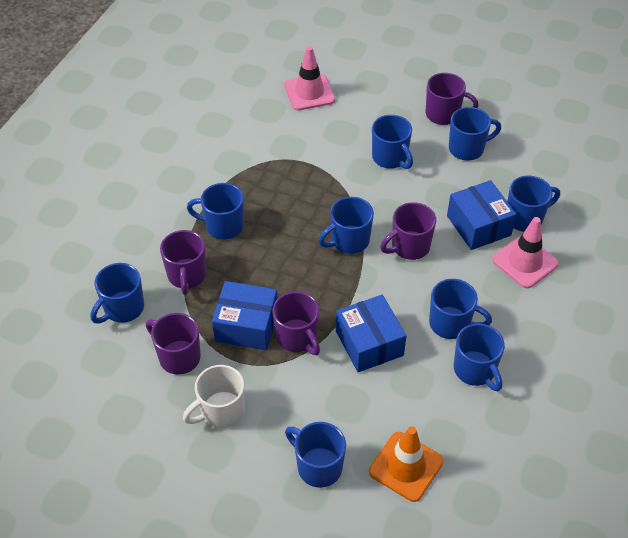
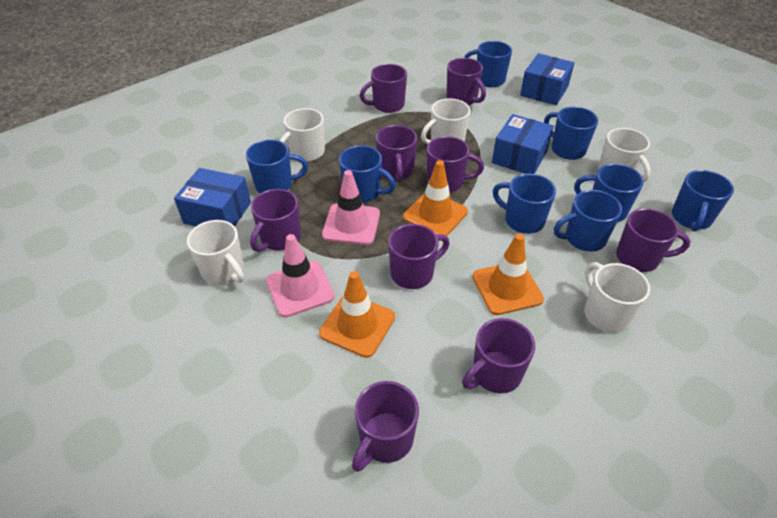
blue mug: 9 -> 8
orange traffic cone: 1 -> 3
purple mug: 5 -> 9
white mug: 1 -> 5

